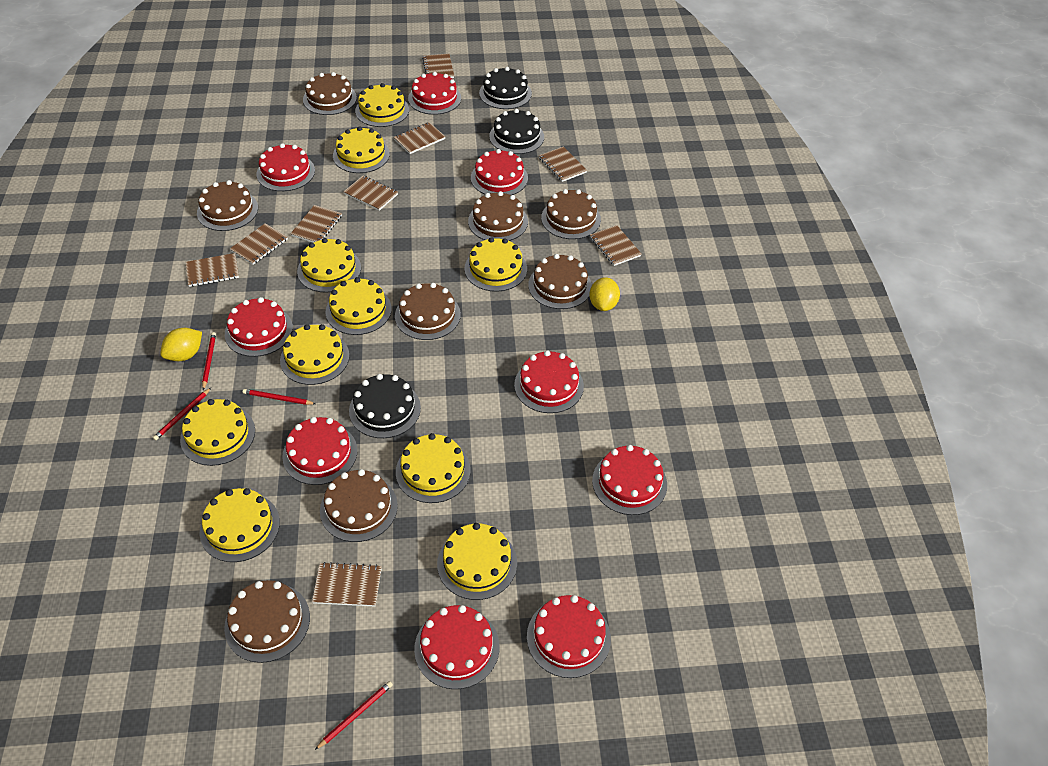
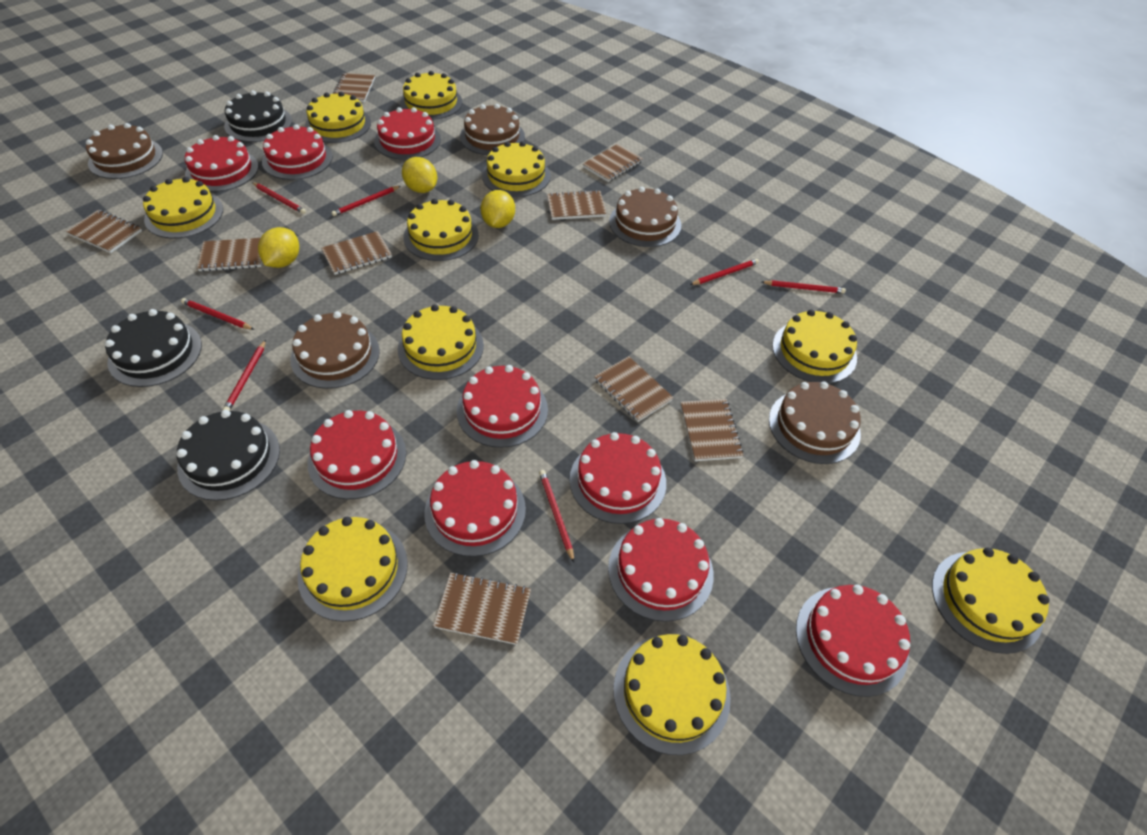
brown cake: 8 -> 5
red pencil: 4 -> 7
yellow lemon: 2 -> 3

